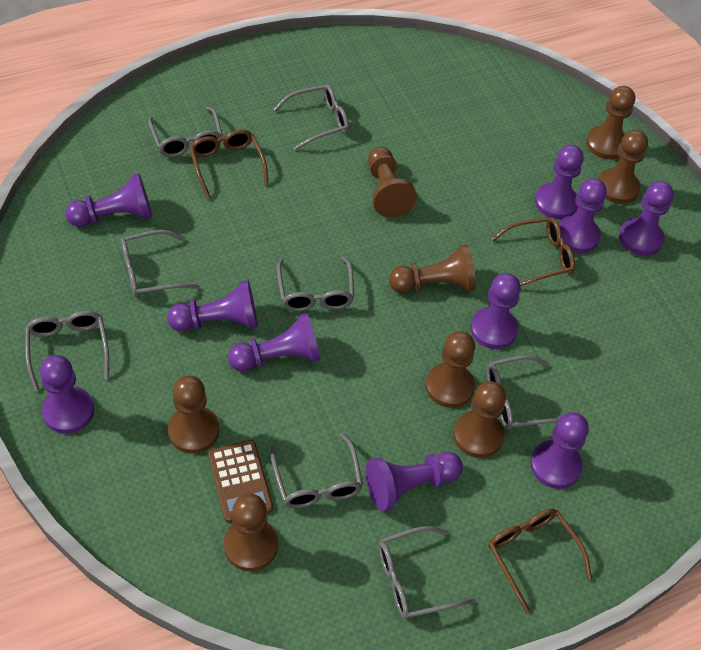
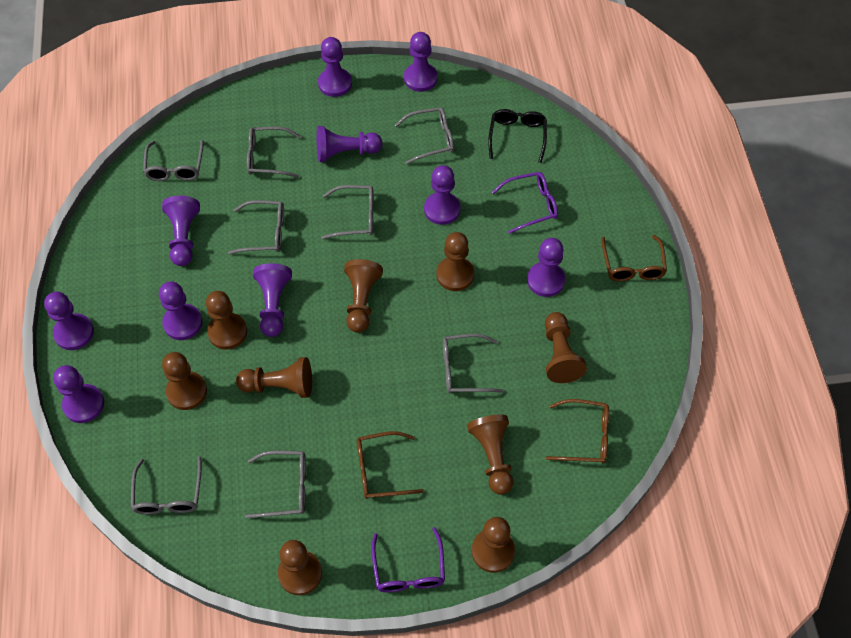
black glasses: 0 -> 1
brown calculator: 1 -> 0
brown pawn: 8 -> 9
purple glasses: 0 -> 2

